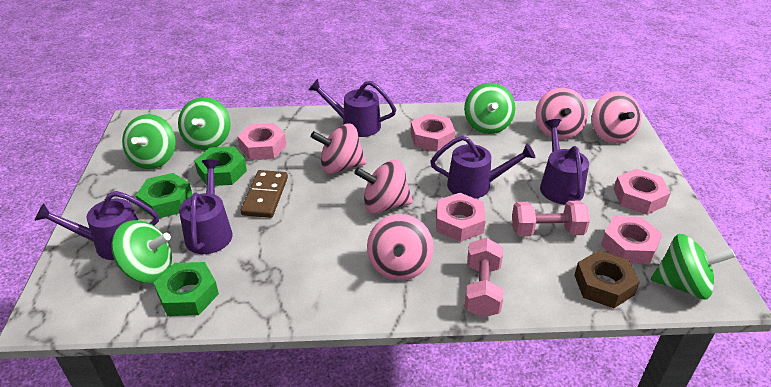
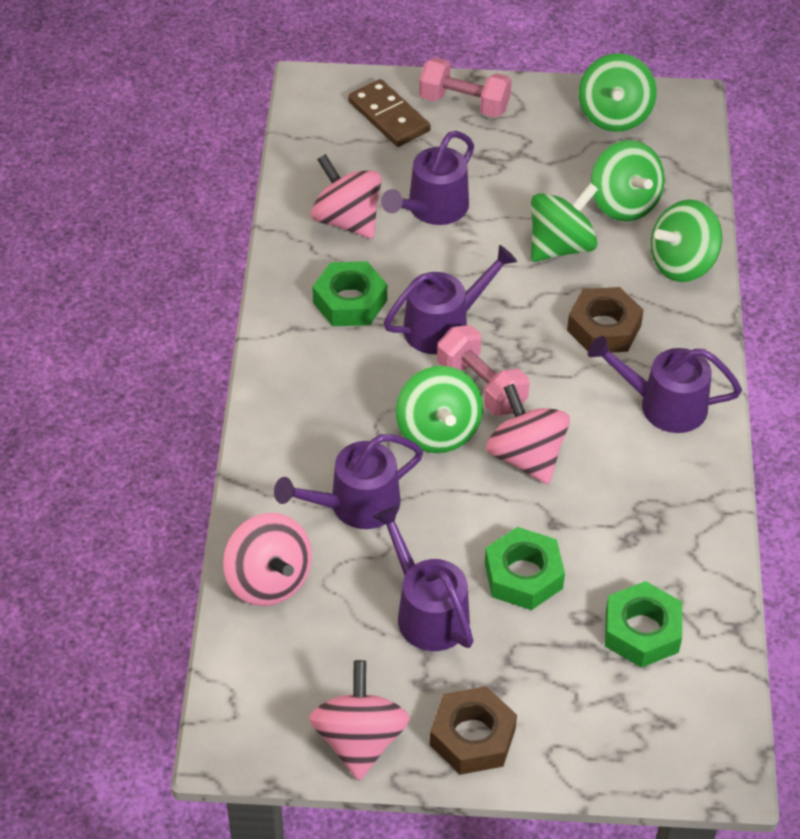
brown nut: 1 -> 2
pink nut: 5 -> 0
pink spinning top: 5 -> 4

